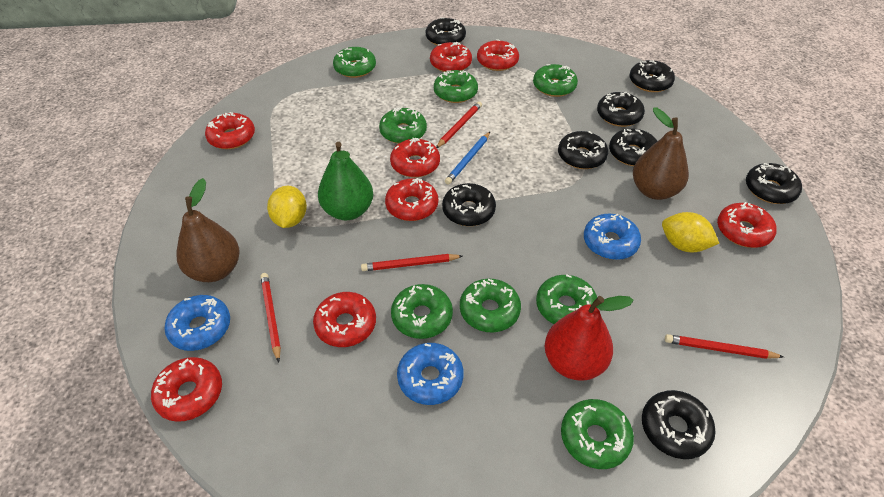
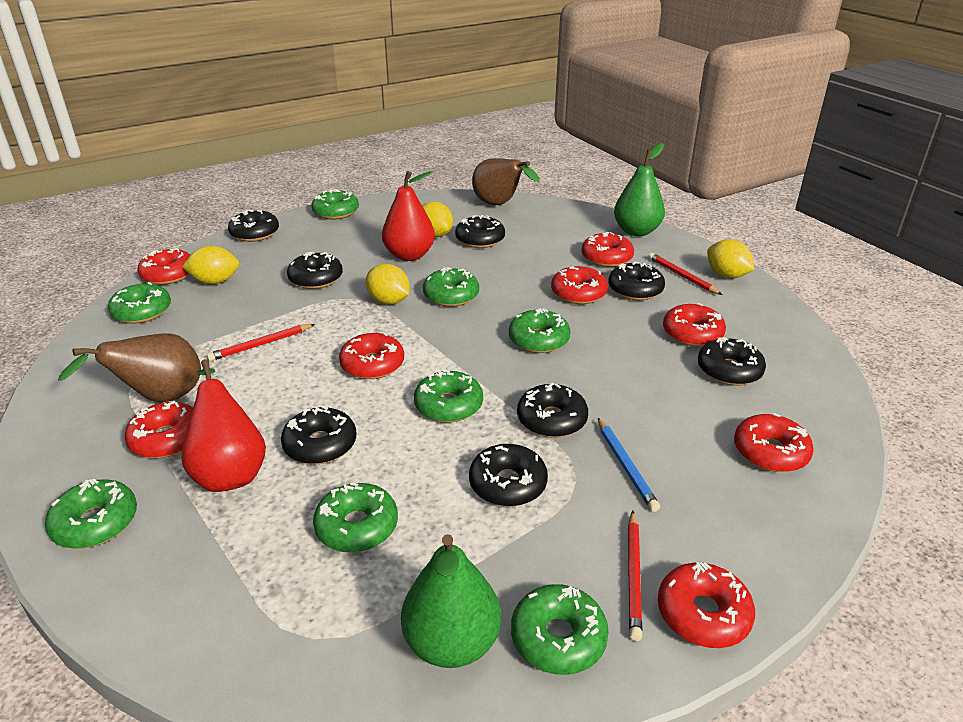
blue donut: 3 -> 0
green pear: 1 -> 2
red pear: 1 -> 2
red pencil: 4 -> 3
yellow lemon: 2 -> 4

